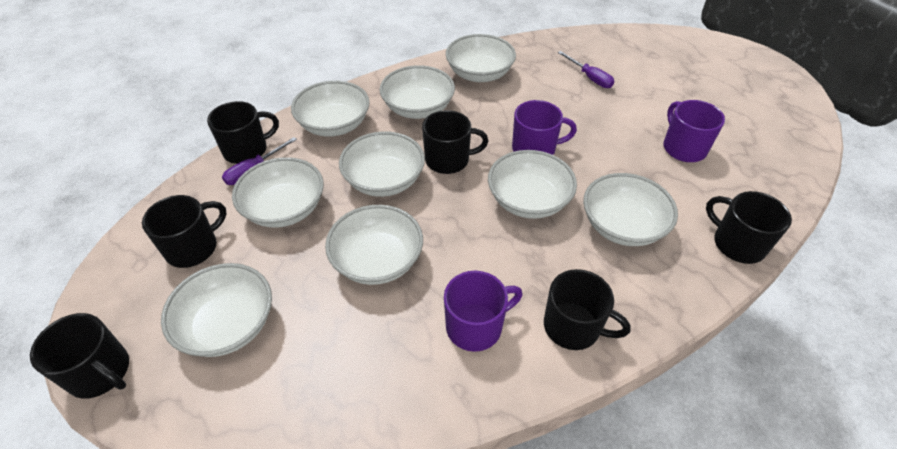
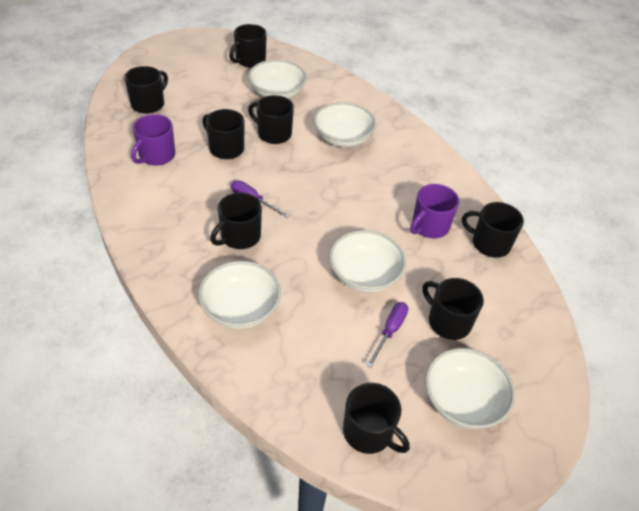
black mug: 6 -> 8
purple mug: 3 -> 2
white bowl: 9 -> 5

